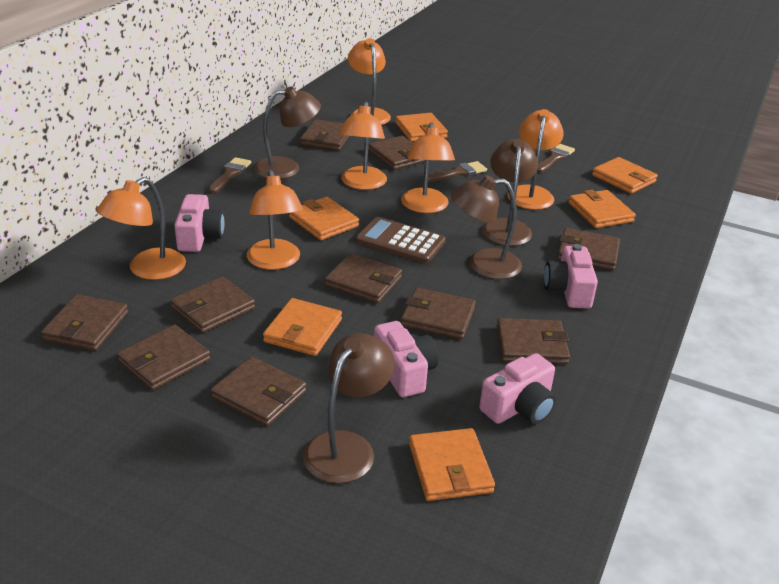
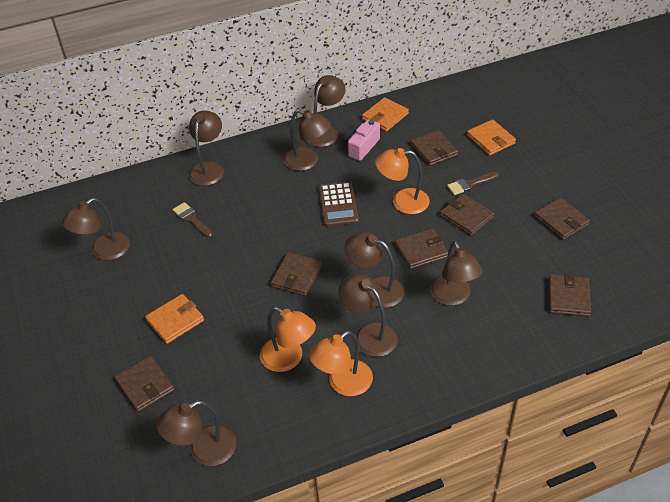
brown brush: 3 -> 2
brown lamp: 4 -> 8
brown wallet: 10 -> 7
orange lamp: 6 -> 3
orange wallet: 6 -> 3
pink camera: 4 -> 1

